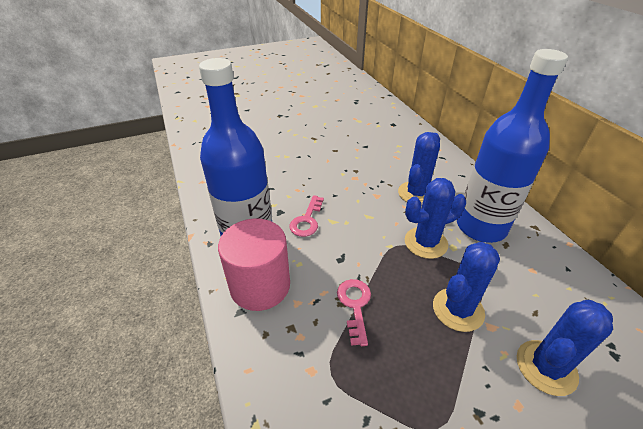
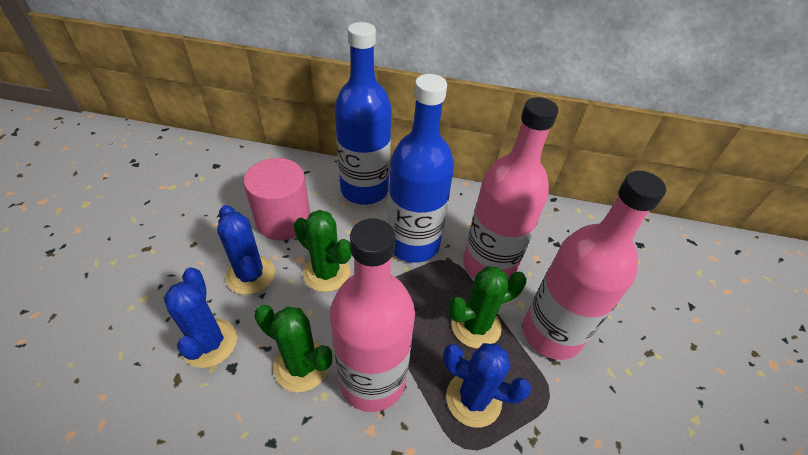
blue cactus: 4 -> 3
green cactus: 0 -> 3
pink bottle: 0 -> 3
pink key: 2 -> 0

